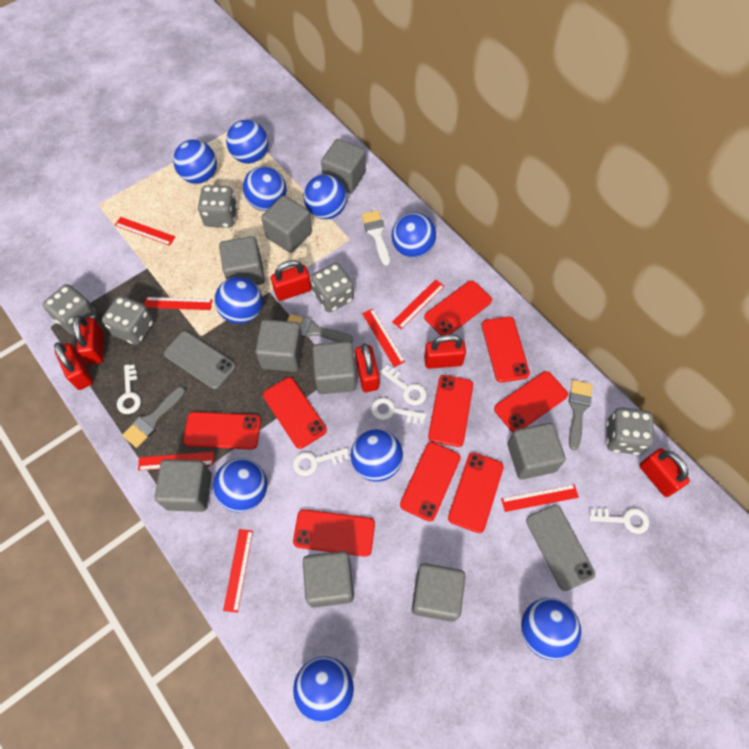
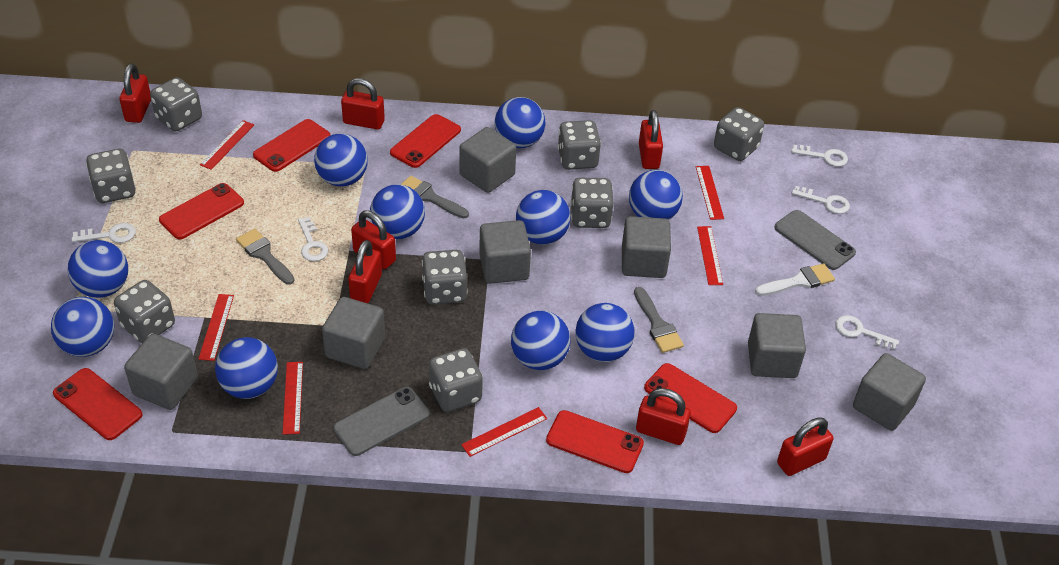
grey cube: 9 -> 7
grey dice: 5 -> 8
red padlock: 6 -> 7
red phone: 9 -> 6
red ruler: 7 -> 6

